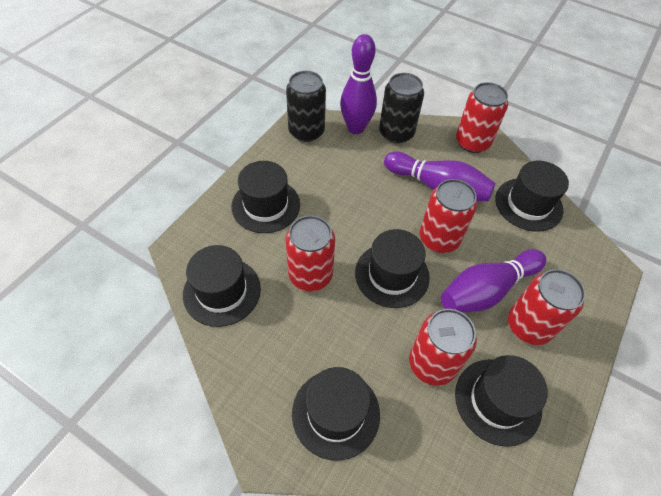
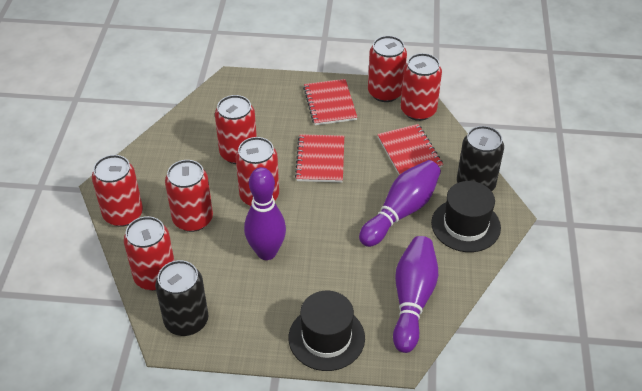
black hat: 6 -> 2
red can: 5 -> 7
red notebook: 0 -> 3

